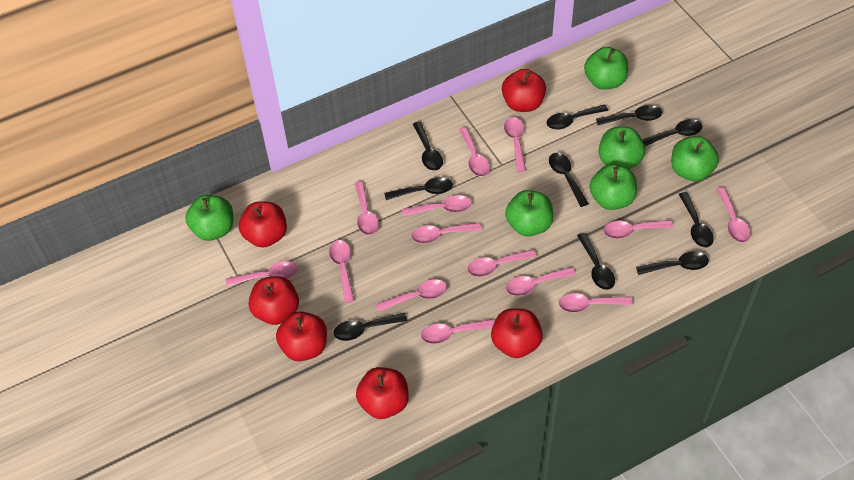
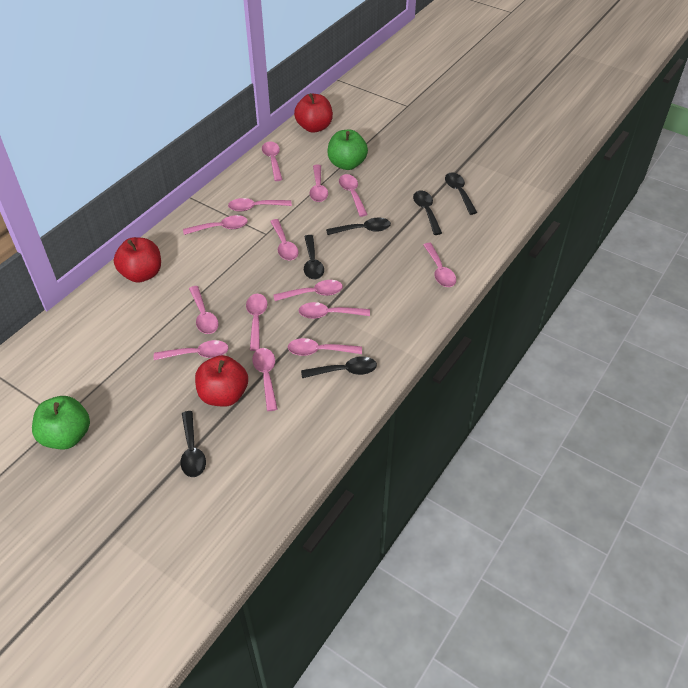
black spoon: 10 -> 6
green apple: 6 -> 2
red apple: 6 -> 3

